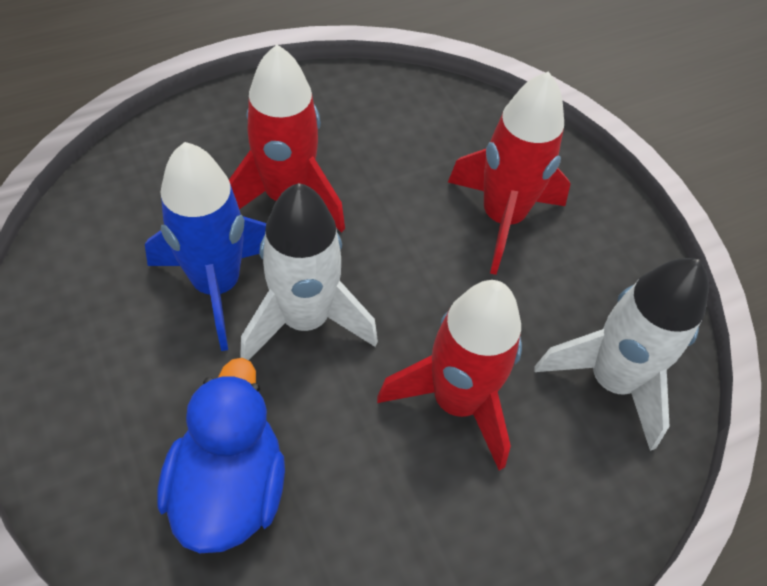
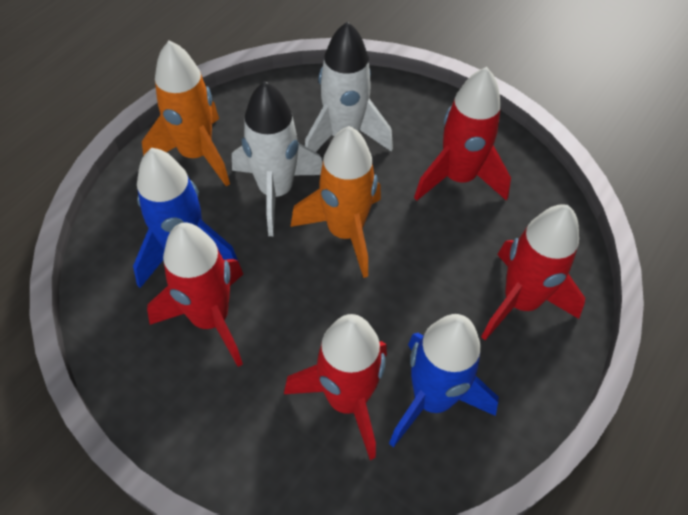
blue duck: 1 -> 0
blue rocket: 1 -> 2
orange rocket: 0 -> 2
red rocket: 3 -> 4

